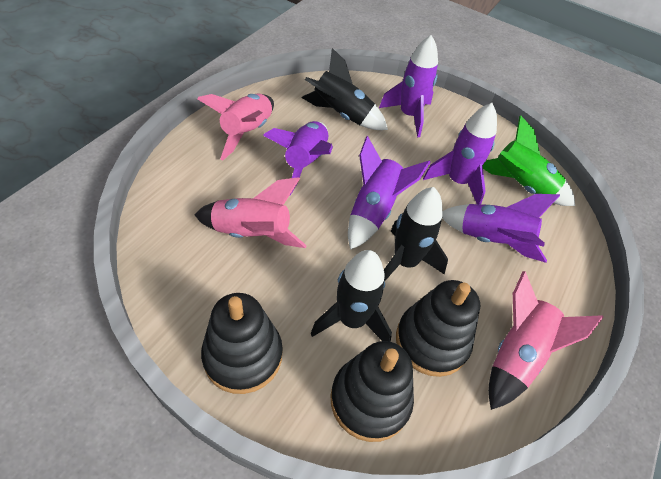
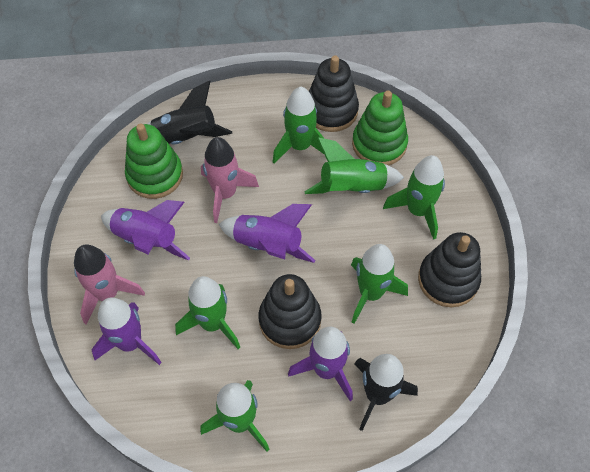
black rocket: 3 -> 2
green rocket: 1 -> 6
green stacking toy: 0 -> 2
pink rocket: 3 -> 2
purple rocket: 5 -> 4

